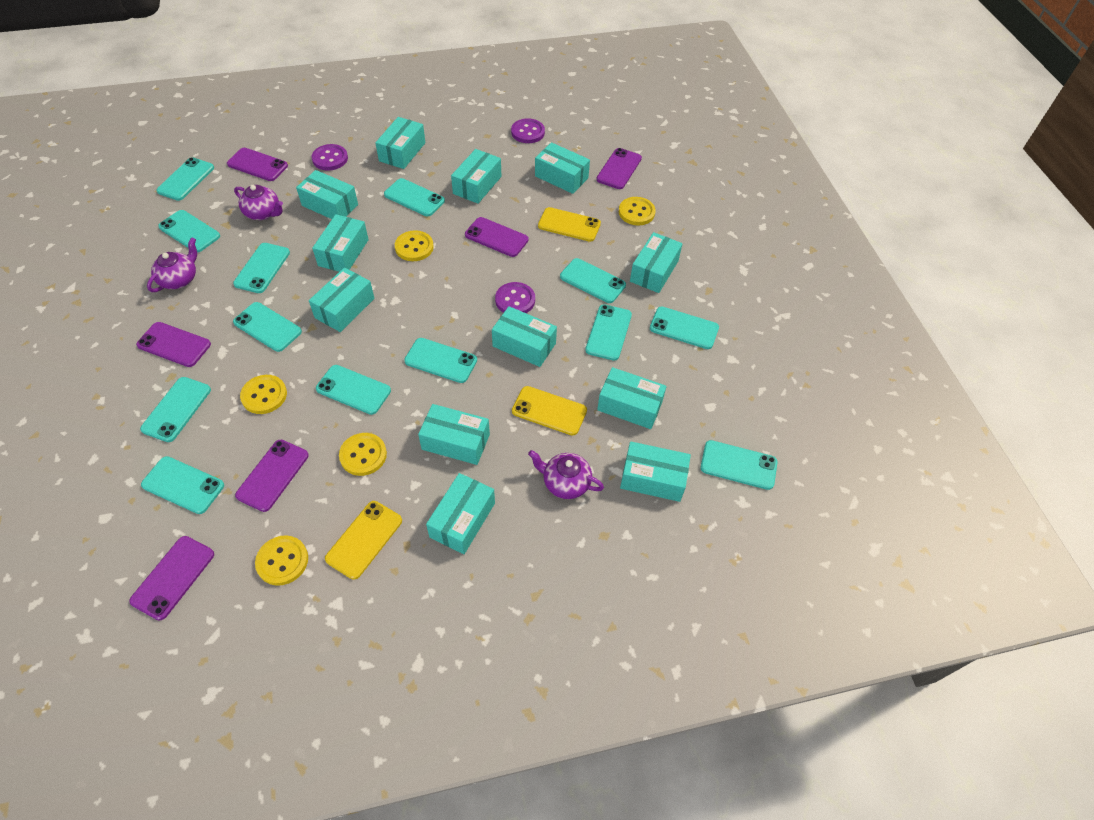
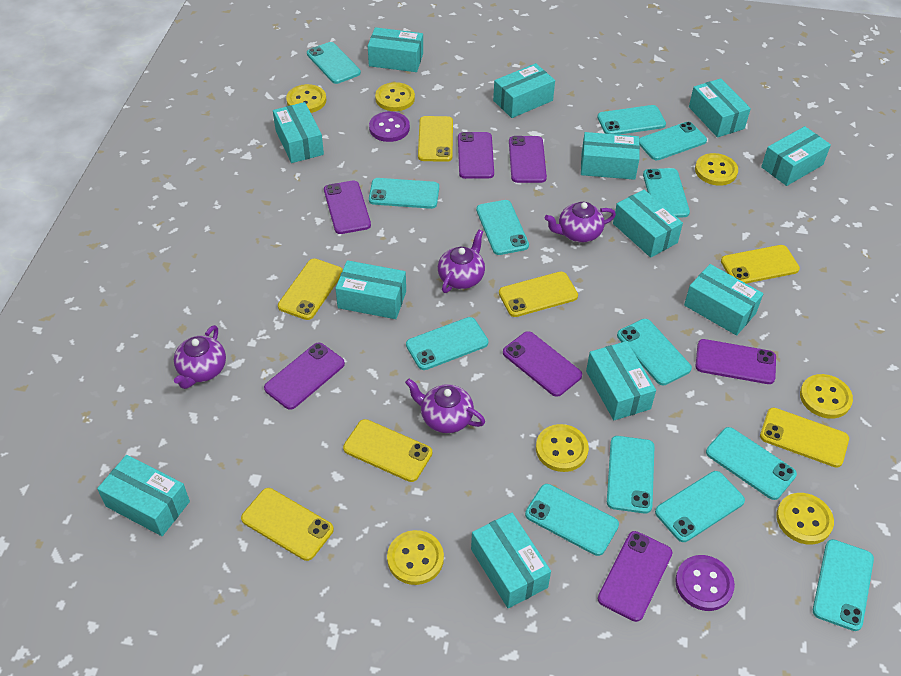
purple button: 3 -> 2
purple phone: 6 -> 7
purple teapot: 3 -> 4
yellow button: 5 -> 7
yellow phone: 3 -> 7

